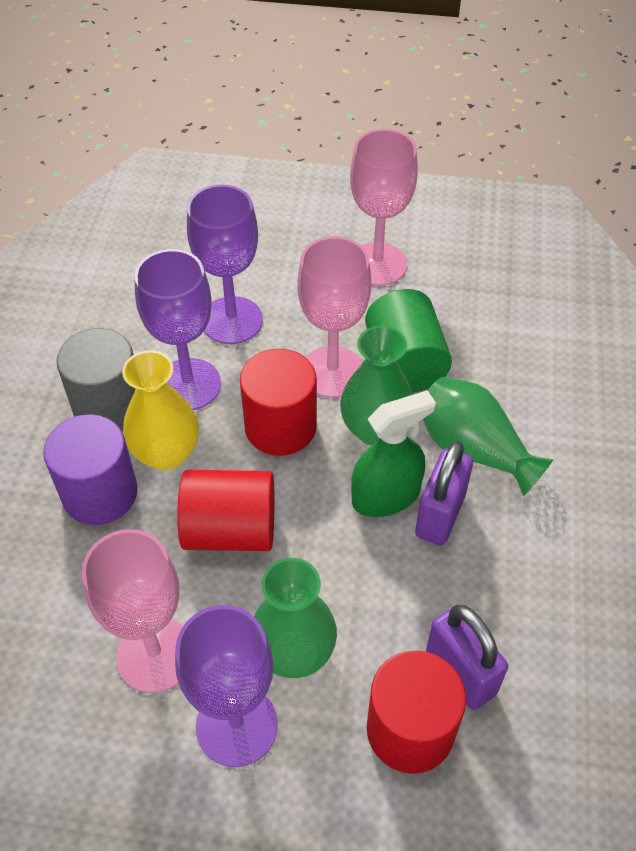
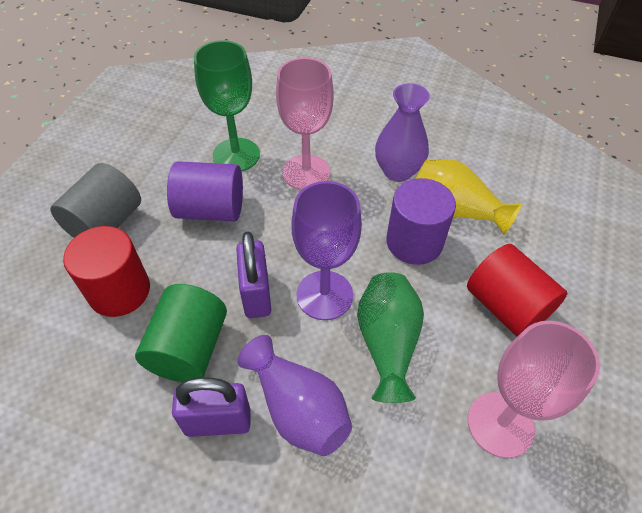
green goblet: 0 -> 1
green spray bottle: 1 -> 0
green vase: 3 -> 1
pink goblet: 3 -> 2
purple cylinder: 1 -> 2
purple goblet: 3 -> 1
purple vase: 0 -> 2
red cylinder: 3 -> 2

